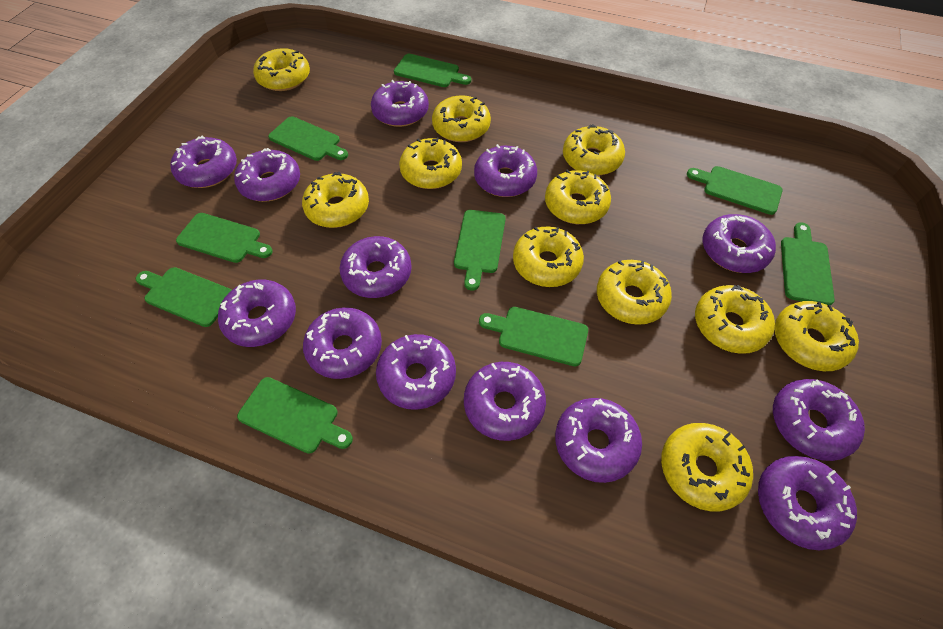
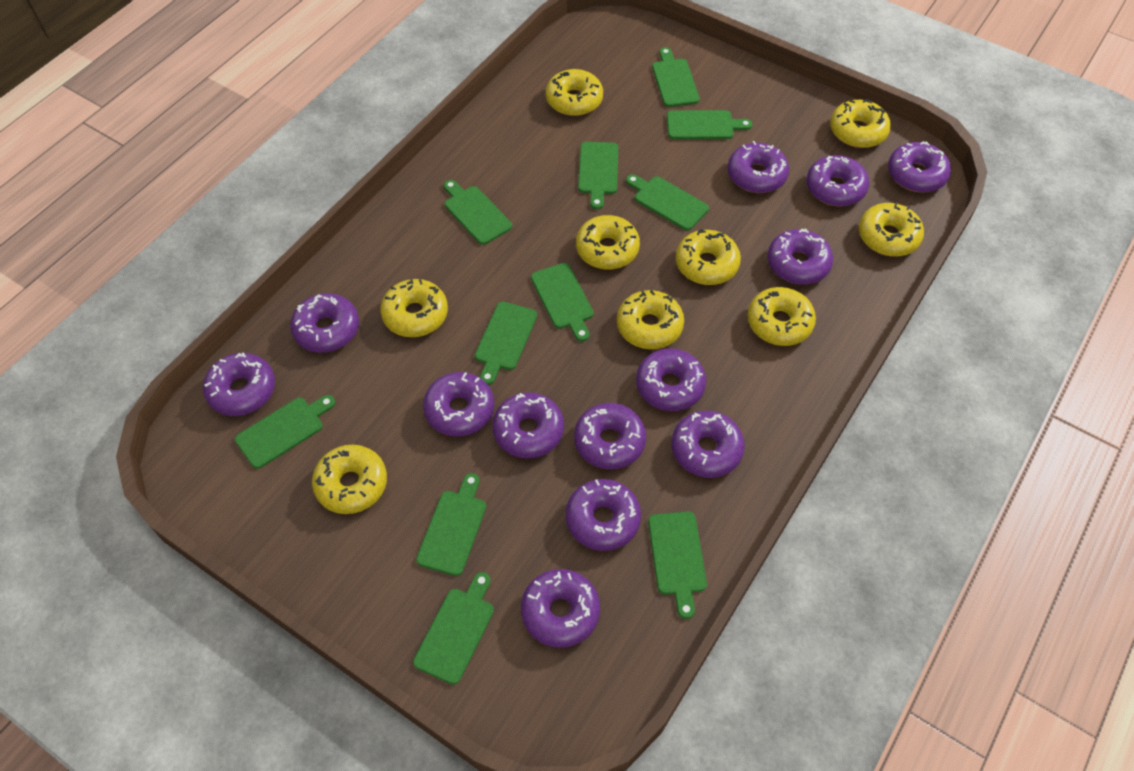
green cutting board: 9 -> 11
yellow donut: 11 -> 9

